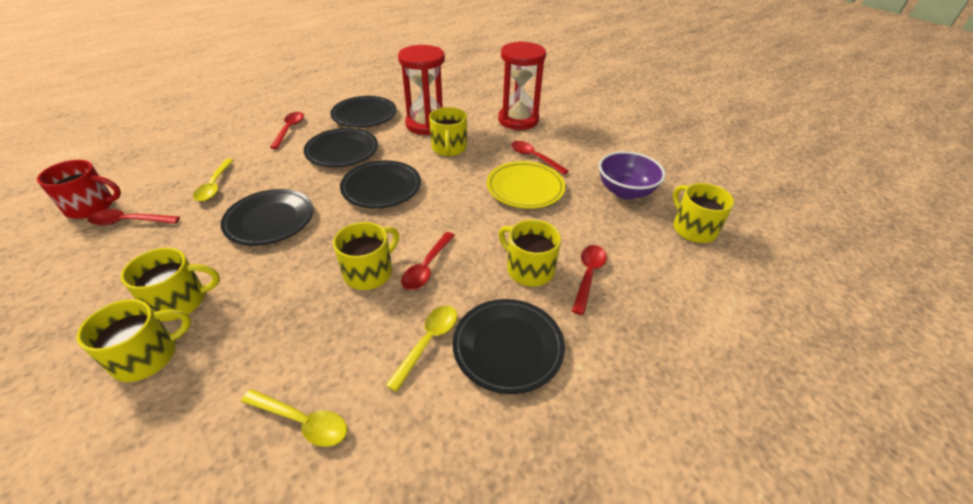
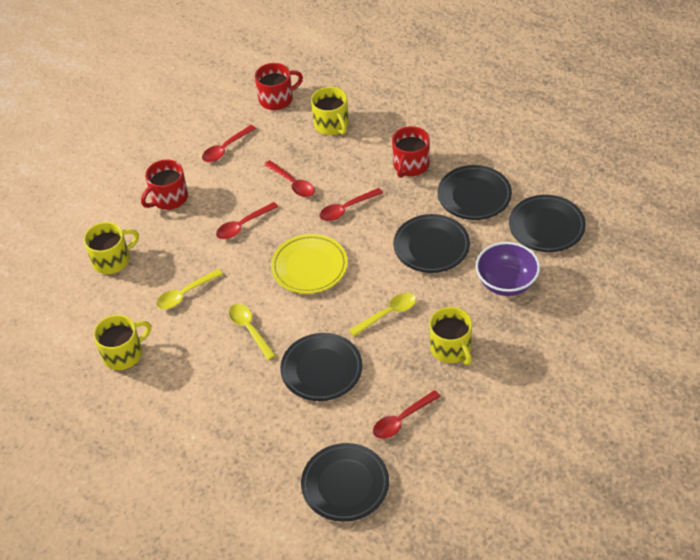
red hourglass: 2 -> 0
red mug: 1 -> 3
yellow mug: 6 -> 4

